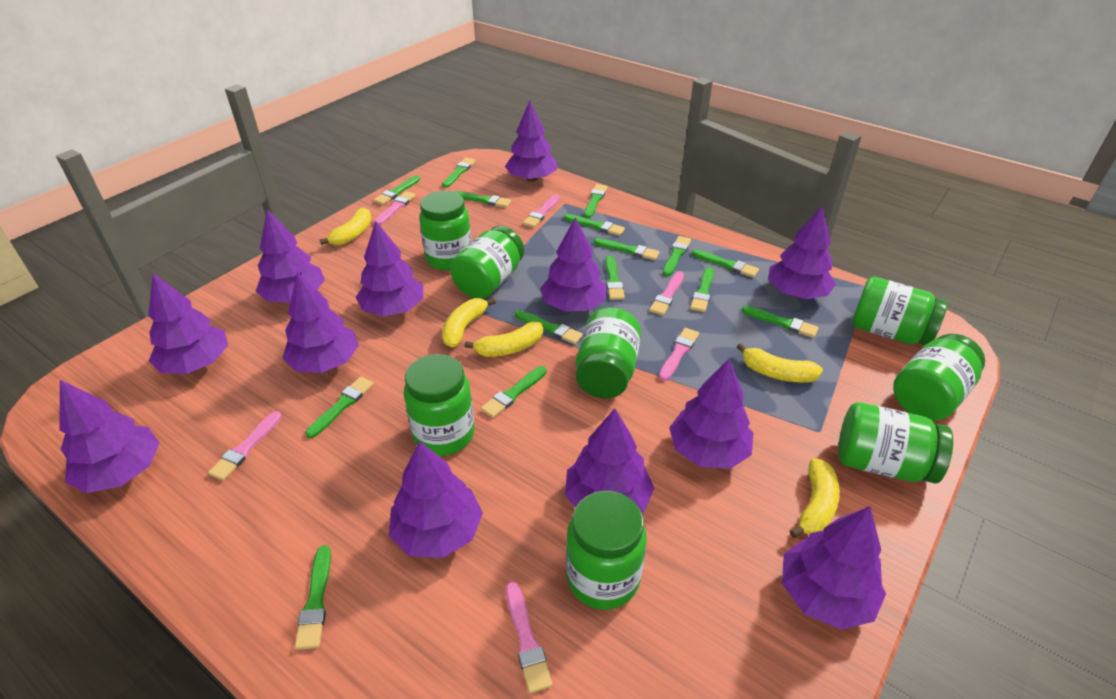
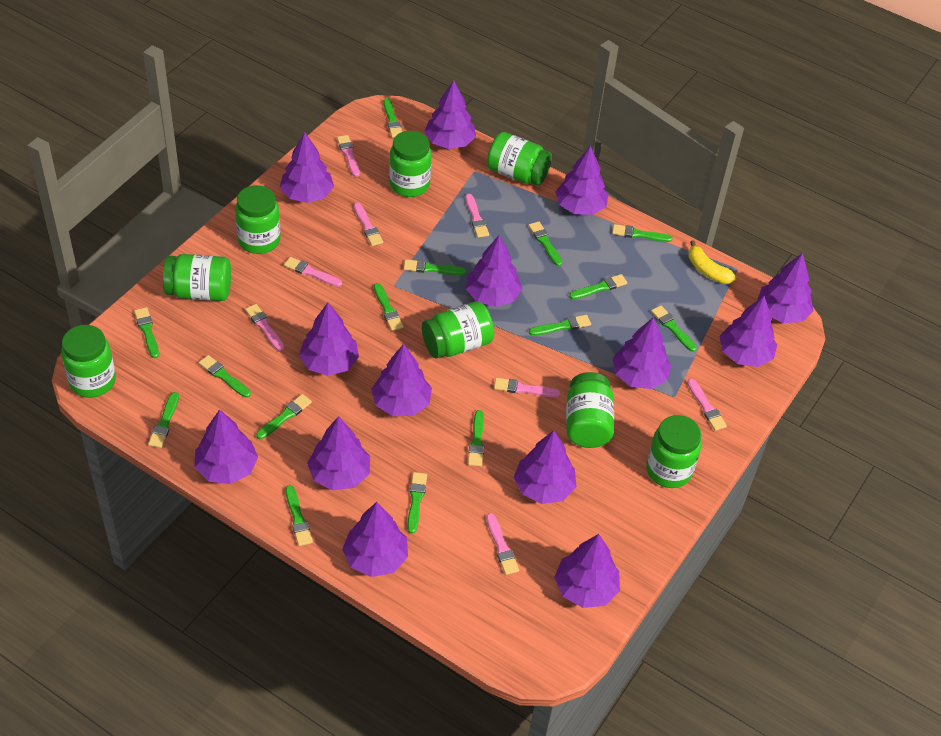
pink brush: 6 -> 8
purple tree: 12 -> 14
yellow banana: 5 -> 1

